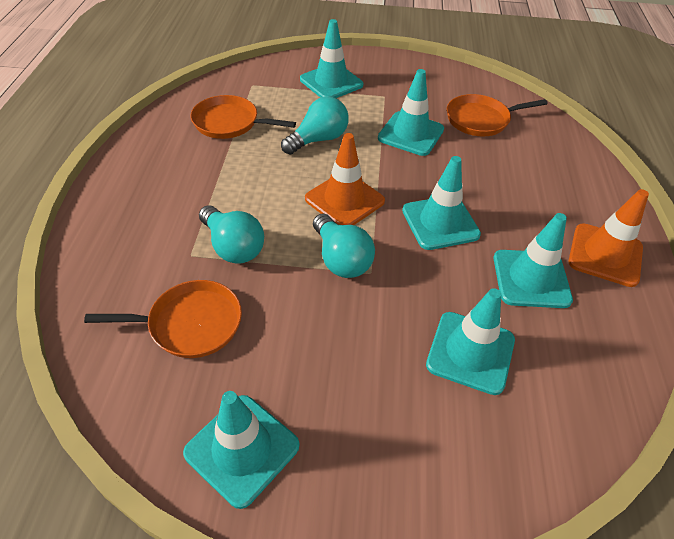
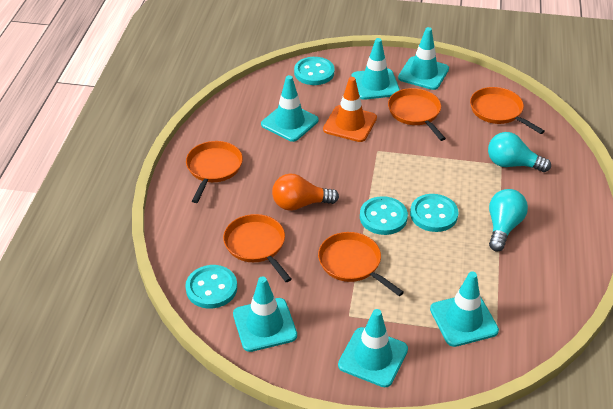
orange light bulb: 0 -> 1
orange pan: 3 -> 5
orange traffic cone: 2 -> 1
turquoise button: 0 -> 4
turquoise light bulb: 3 -> 2

